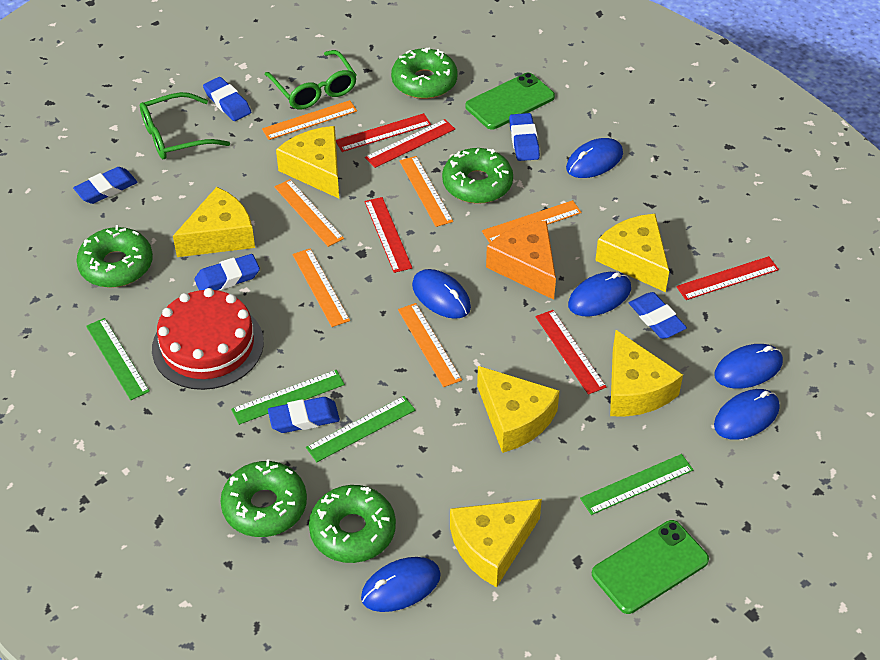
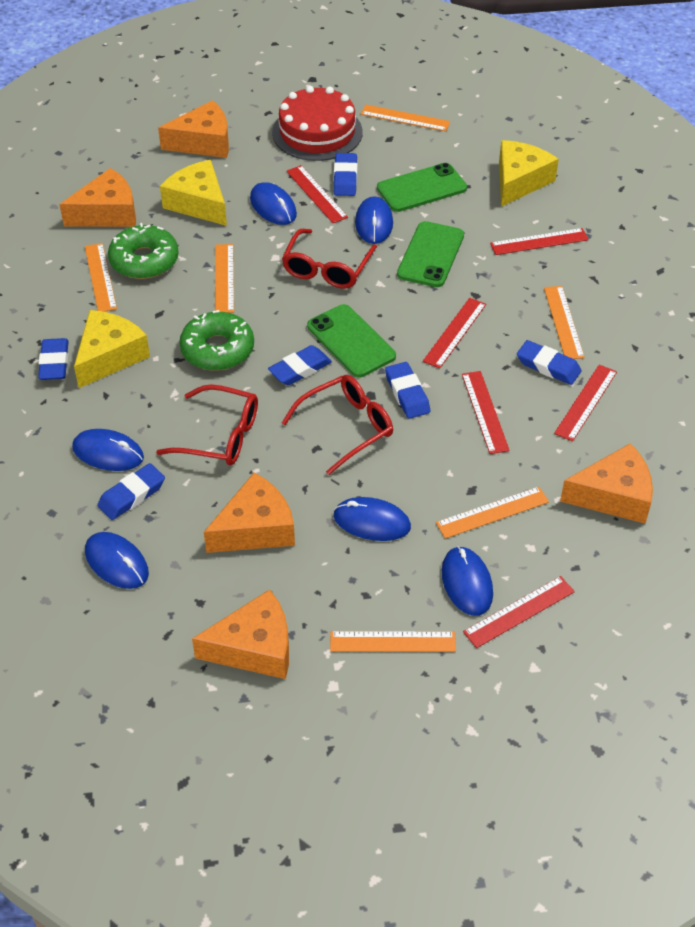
green donut: 5 -> 2
green glasses: 2 -> 0
green phone: 2 -> 3
green ruler: 4 -> 0
orange cheese: 1 -> 5
red glasses: 0 -> 3
red ruler: 5 -> 6
yellow cheese: 6 -> 3

